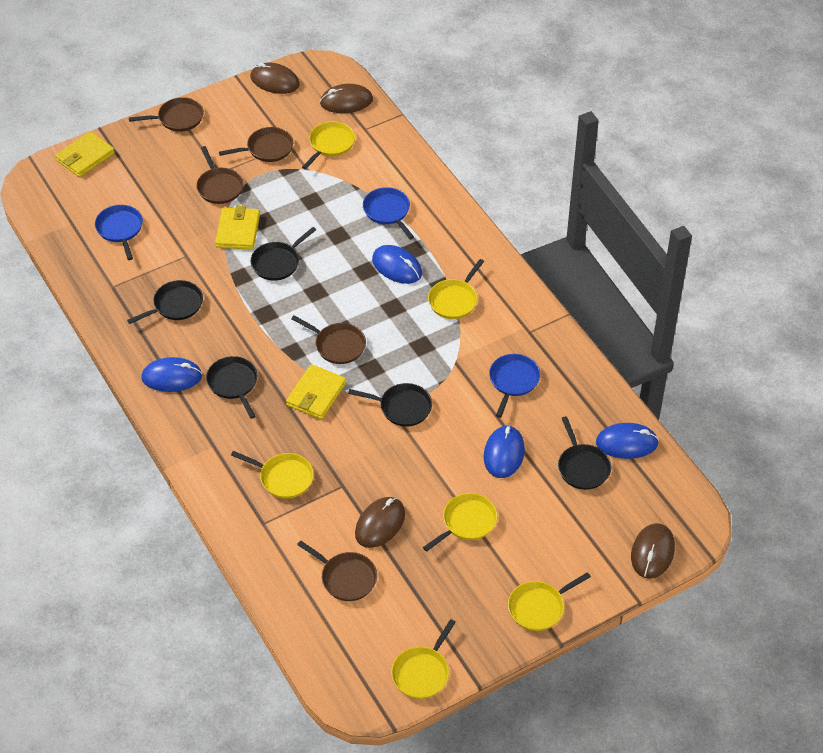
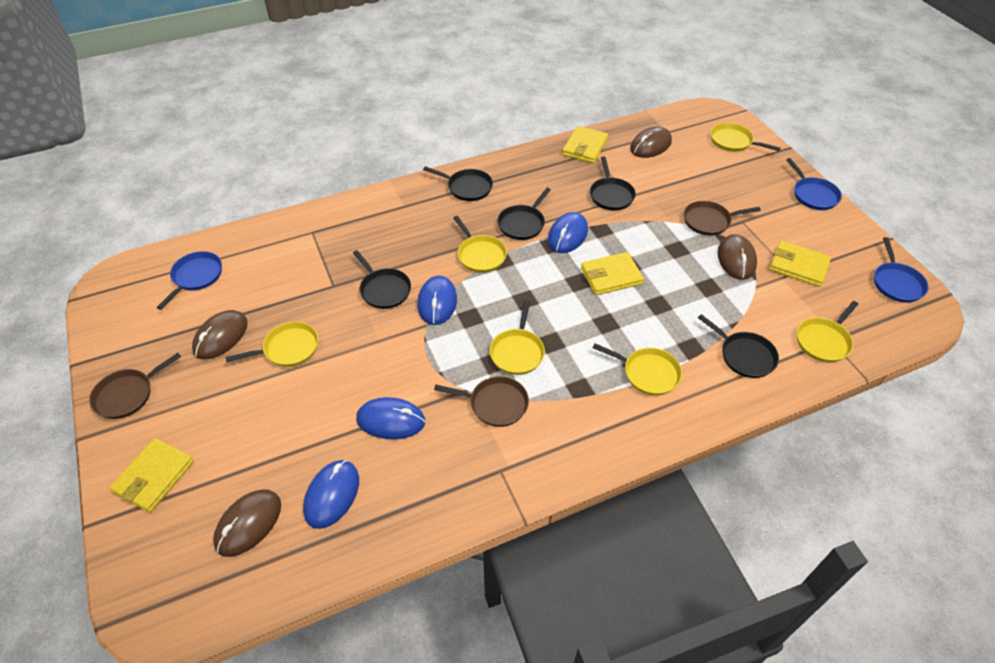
brown pan: 5 -> 3
yellow wallet: 3 -> 4

